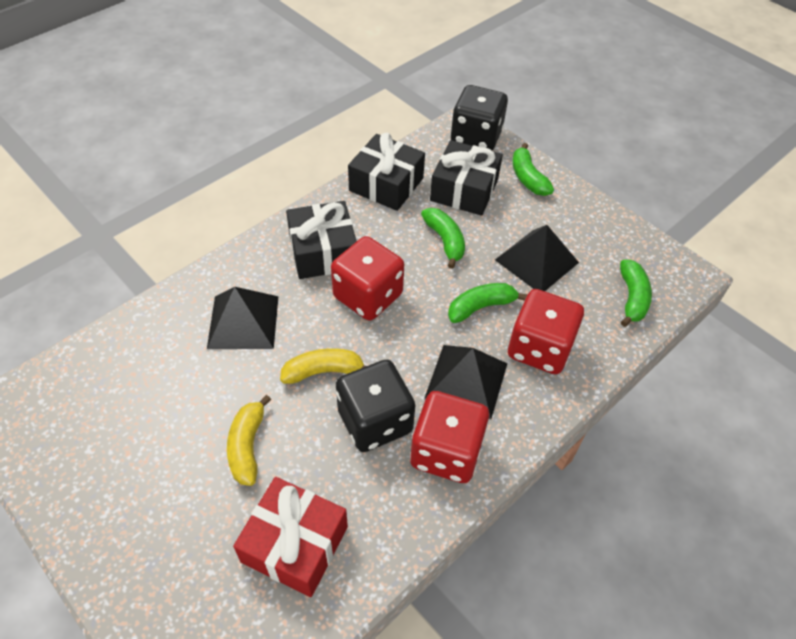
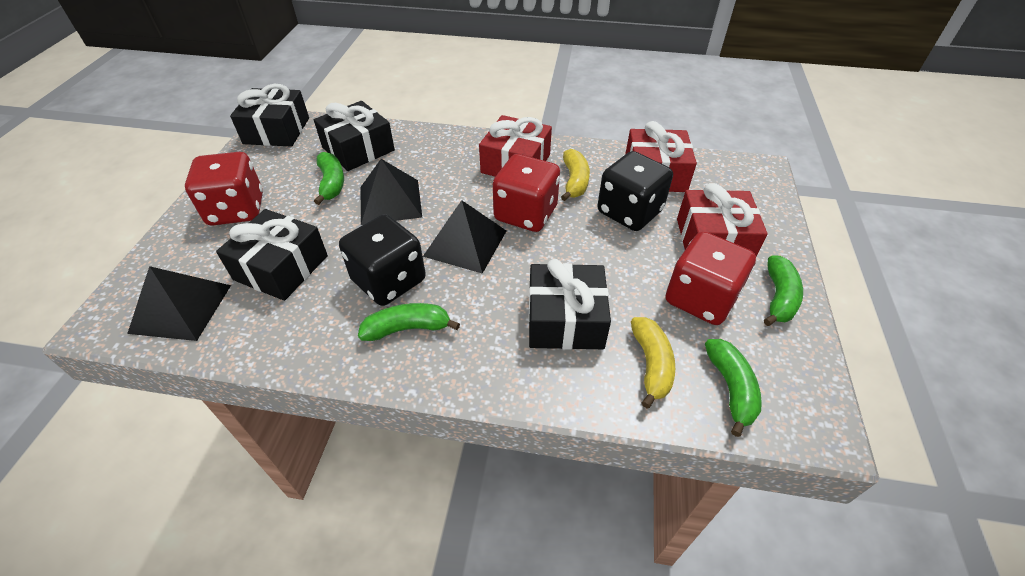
black gift: 3 -> 4
red gift: 1 -> 3

